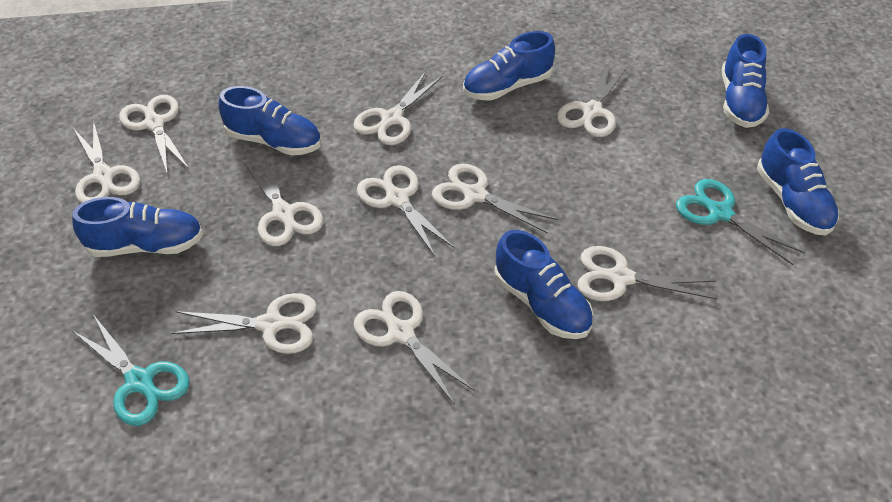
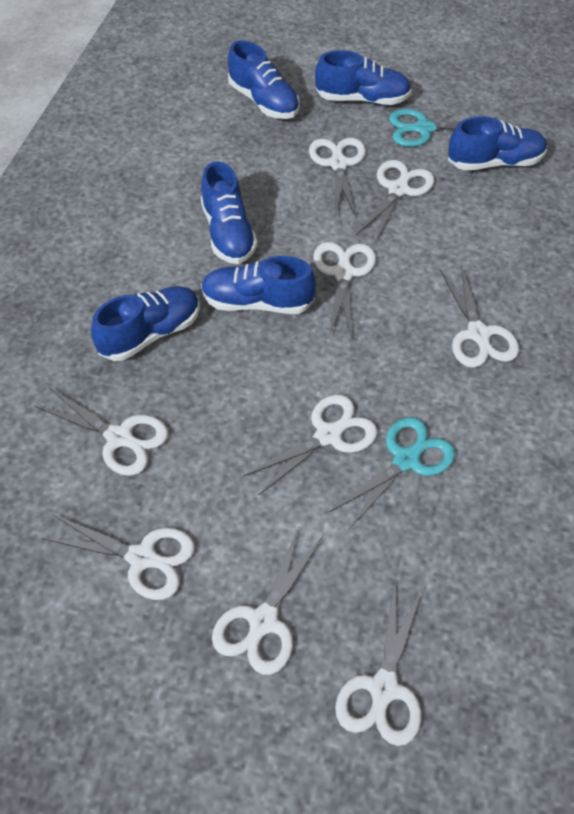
white scissors: 10 -> 9

